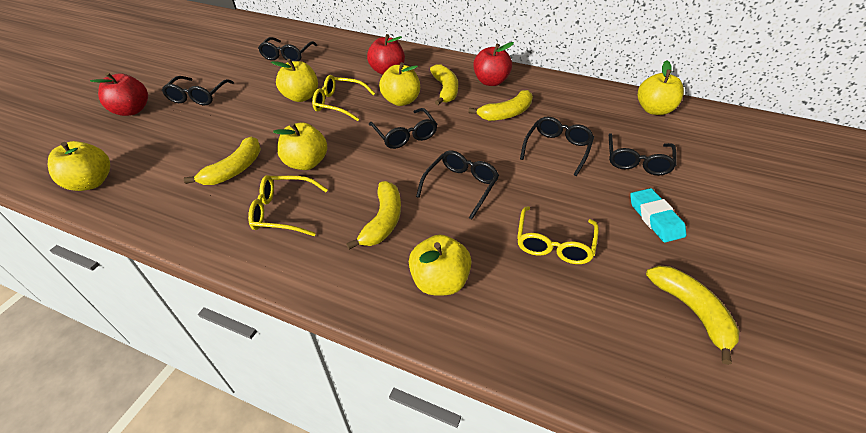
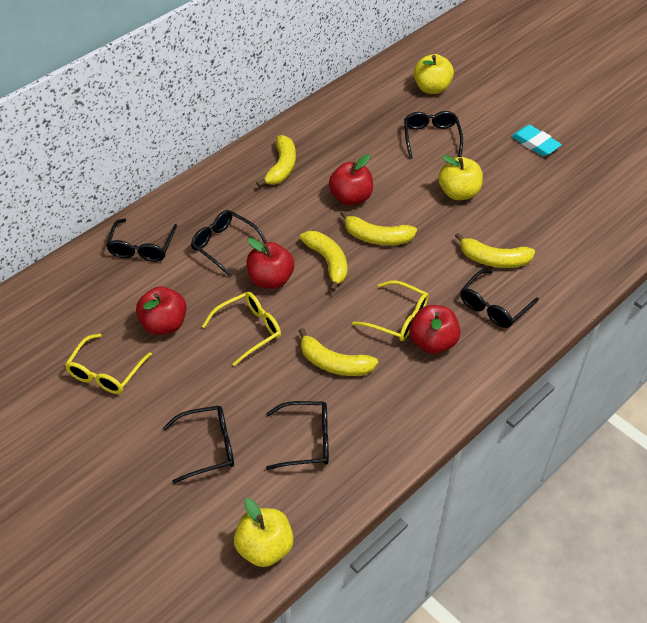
red apple: 3 -> 4
yellow apple: 6 -> 3

